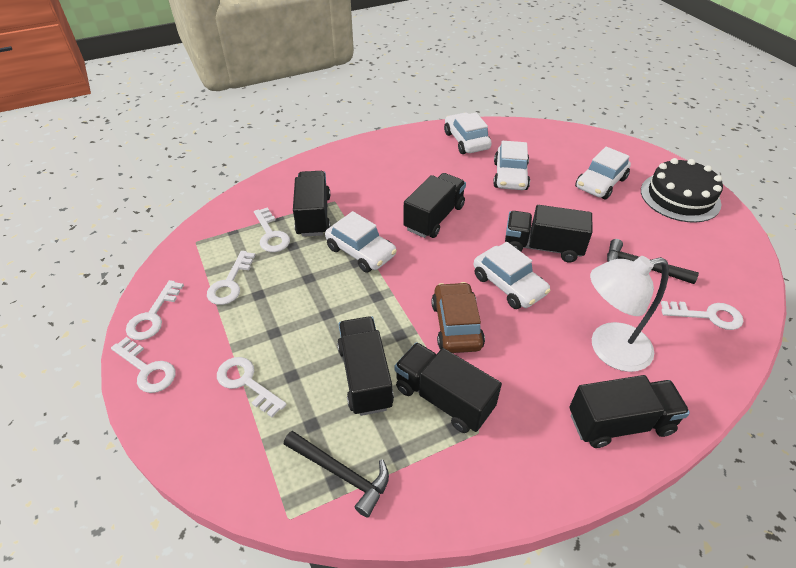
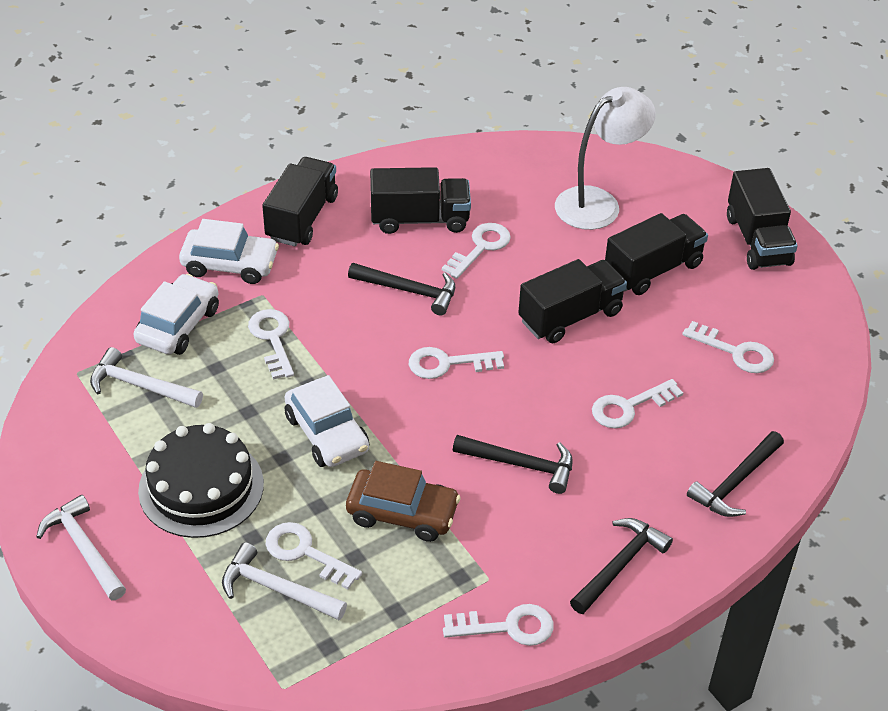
black hammer: 2 -> 4
black truck: 6 -> 5
white car: 5 -> 3
white hammer: 0 -> 3
white key: 6 -> 7

